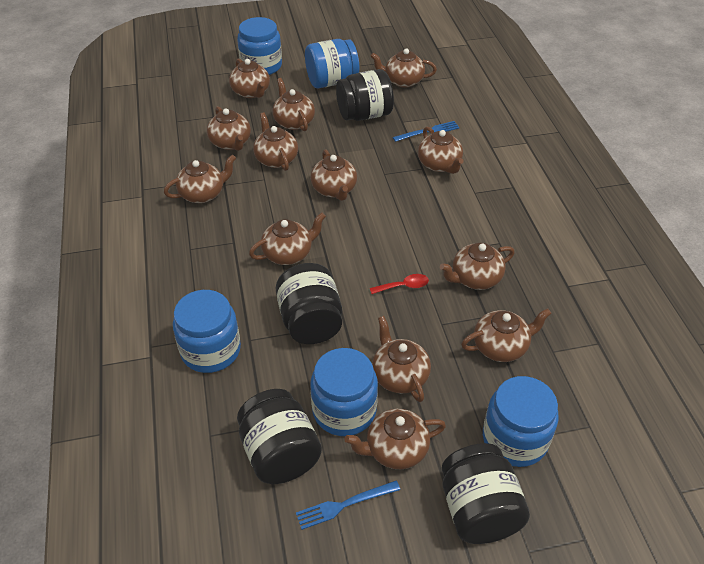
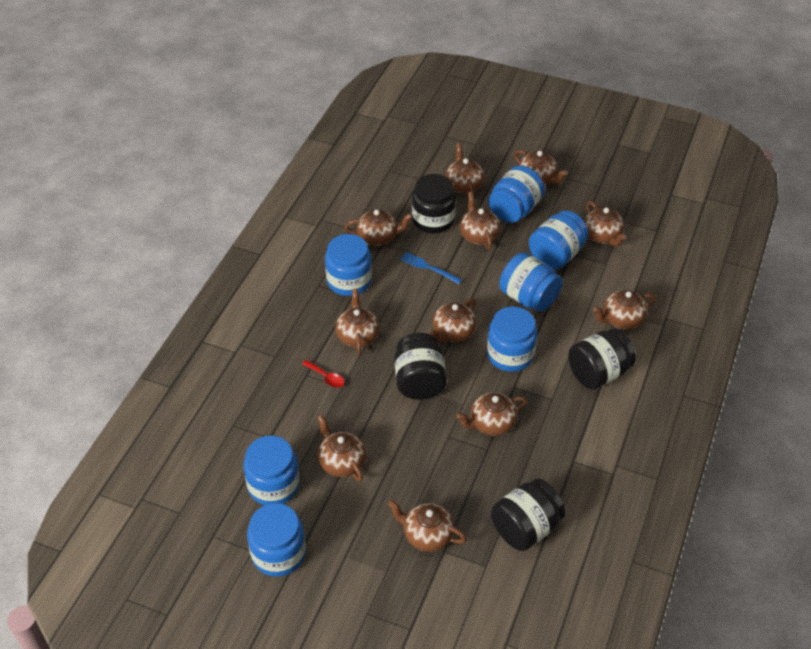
blue fork: 2 -> 1
blue jar: 5 -> 7
brown teapot: 13 -> 11

